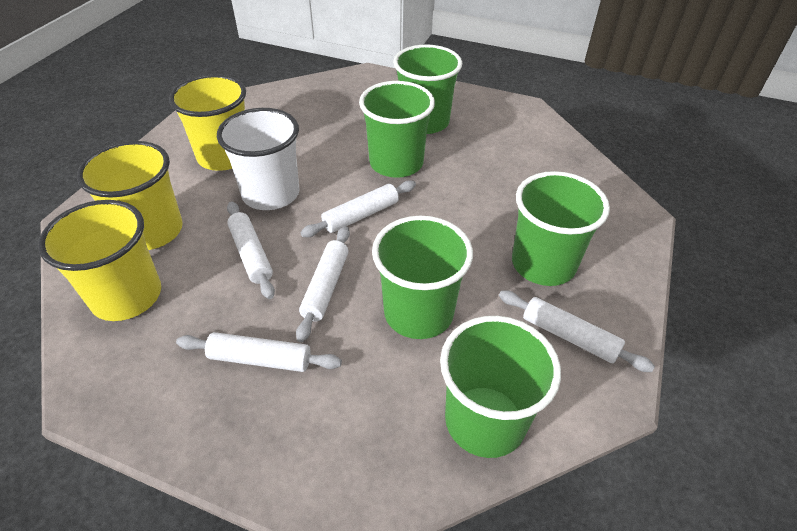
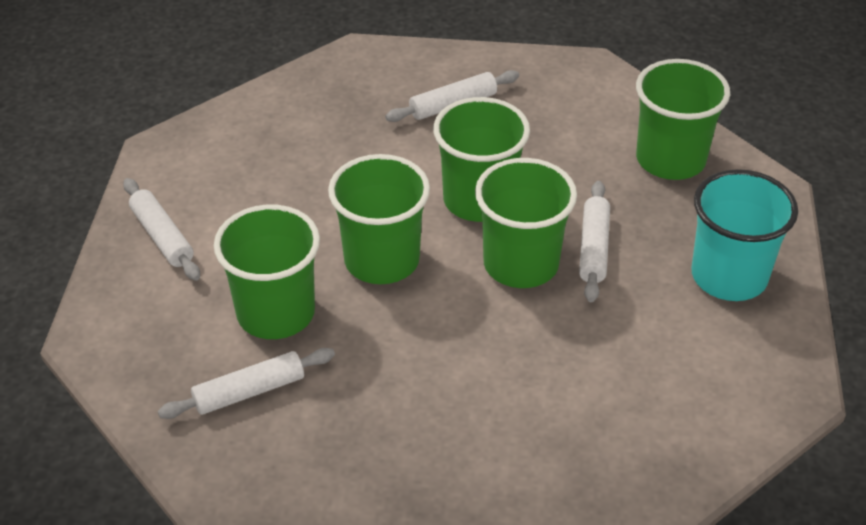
turquoise cup: 0 -> 1
white cup: 1 -> 0
white rolling pin: 5 -> 4
yellow cup: 3 -> 0

